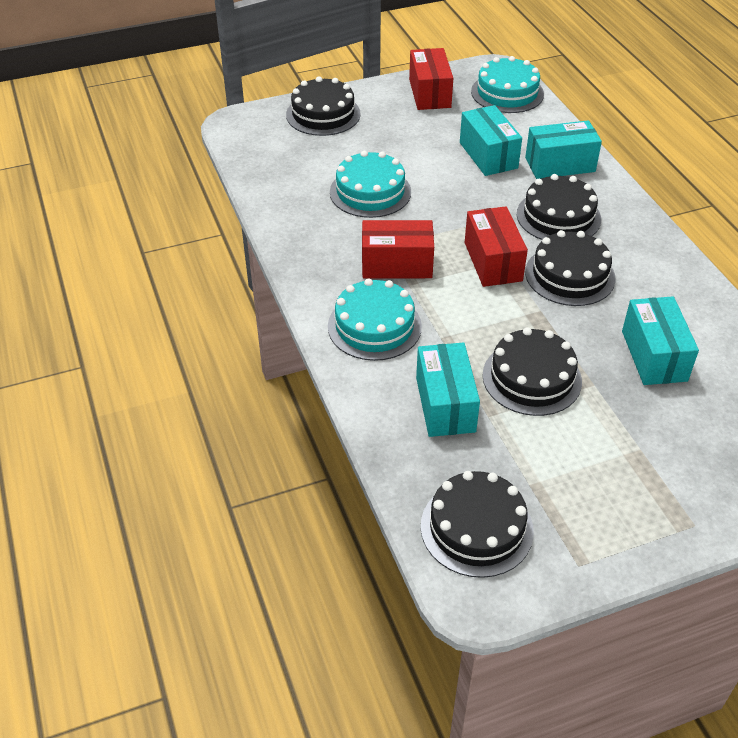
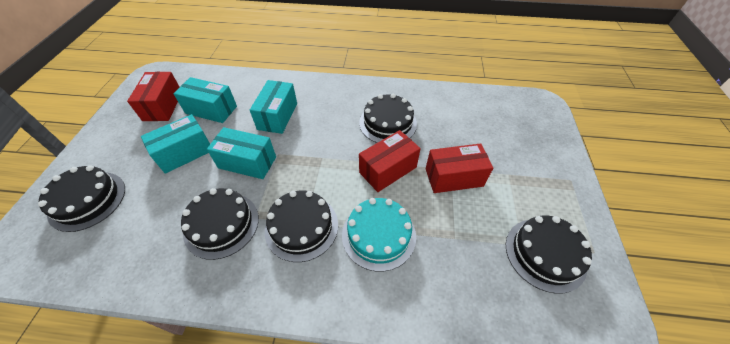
turquoise cake: 3 -> 1

